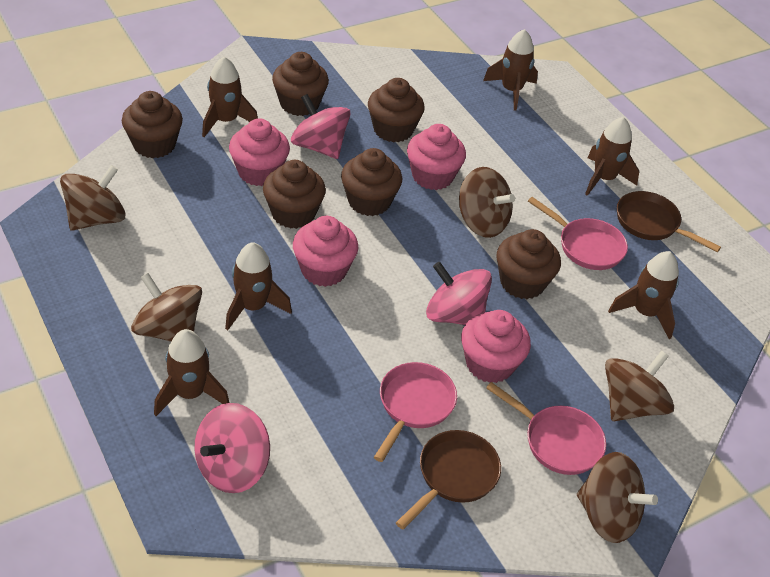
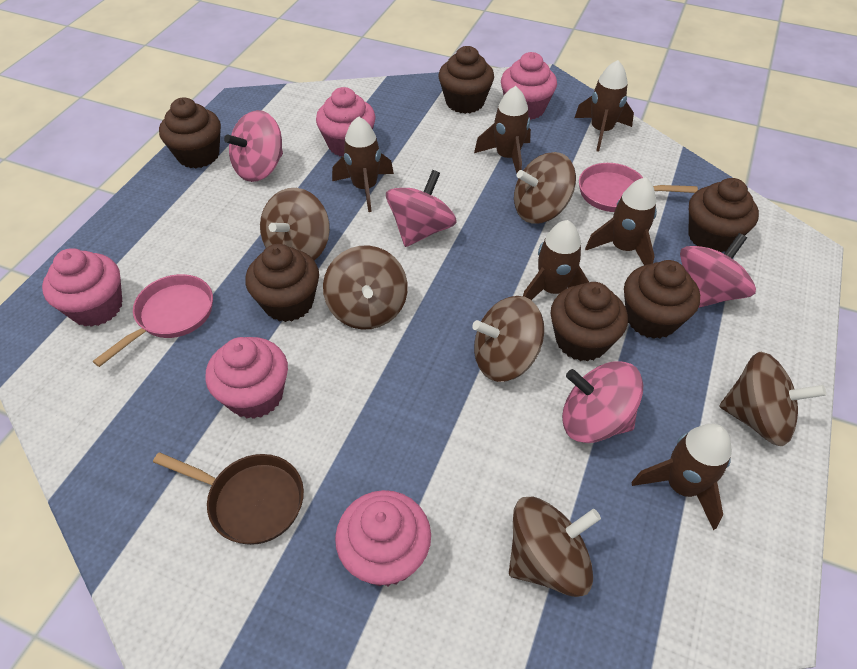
brown pan: 2 -> 1
brown spinning top: 5 -> 6
pink cupcake: 4 -> 5
pink pan: 3 -> 2
pink spinning top: 3 -> 4

